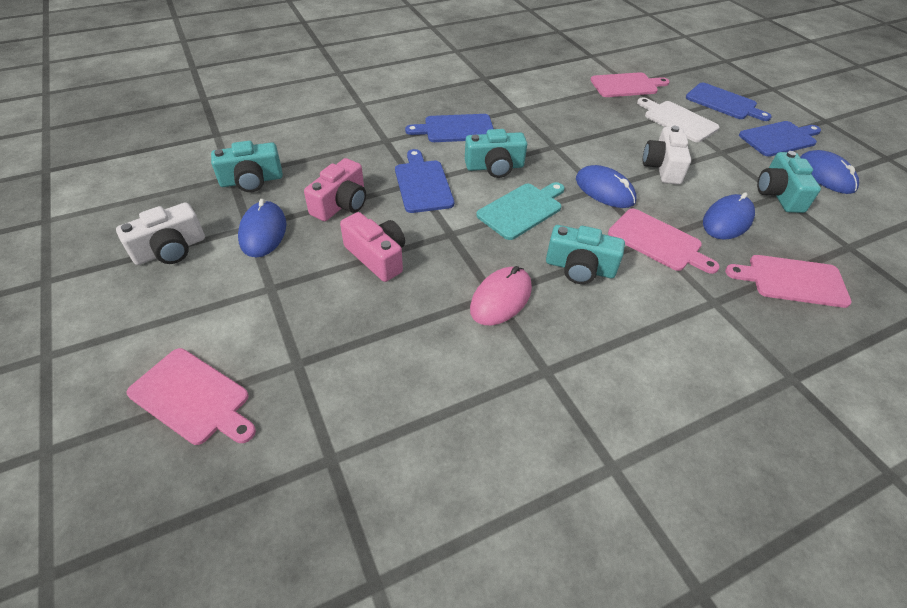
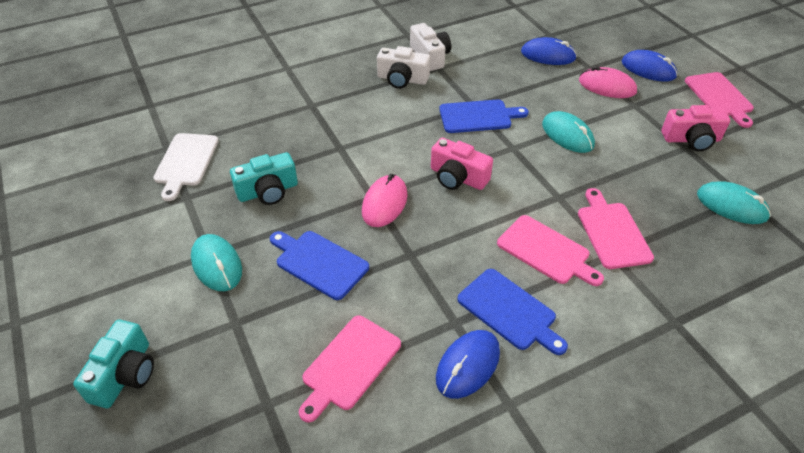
blue cutting board: 4 -> 3
blue mouse: 4 -> 3
pink mouse: 1 -> 2
turquoise camera: 4 -> 2
turquoise cutting board: 1 -> 0
turquoise mouse: 0 -> 3

